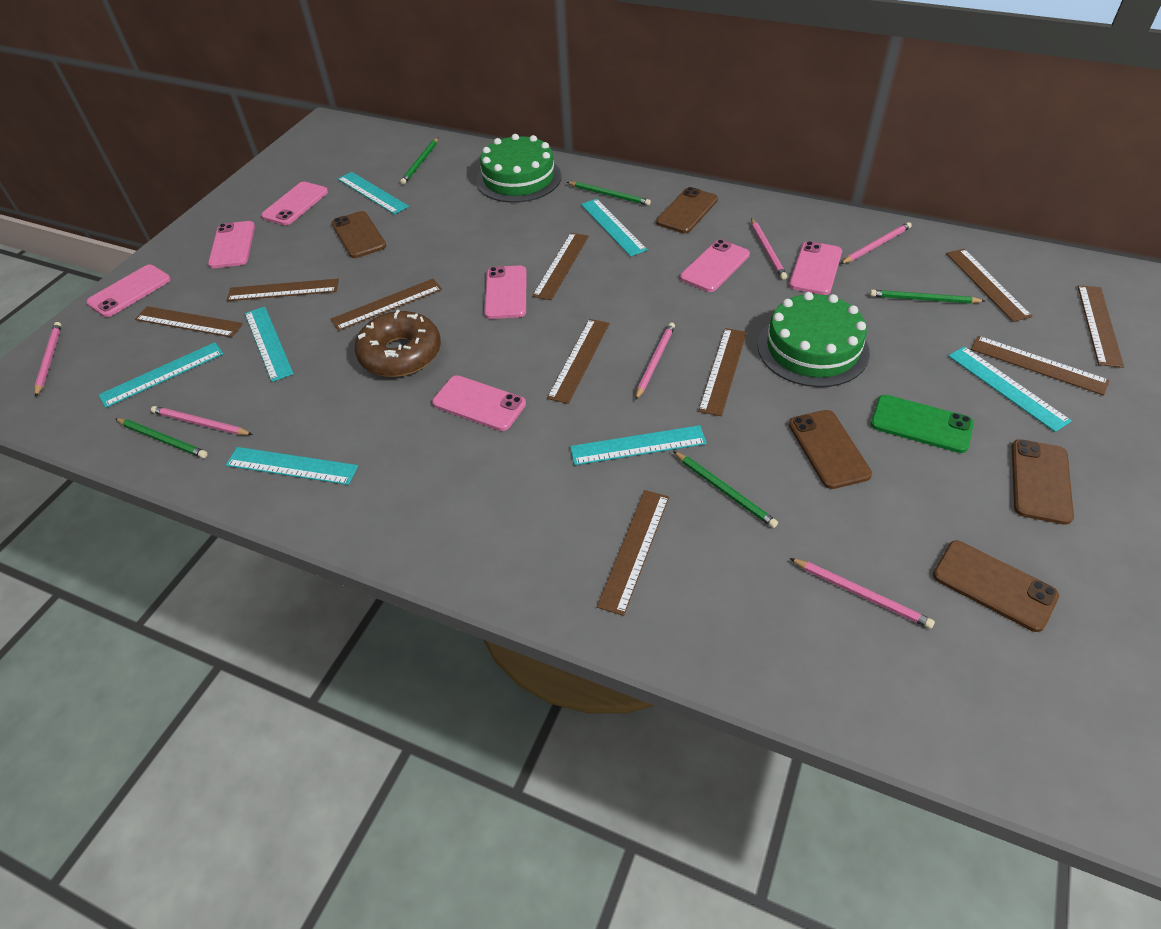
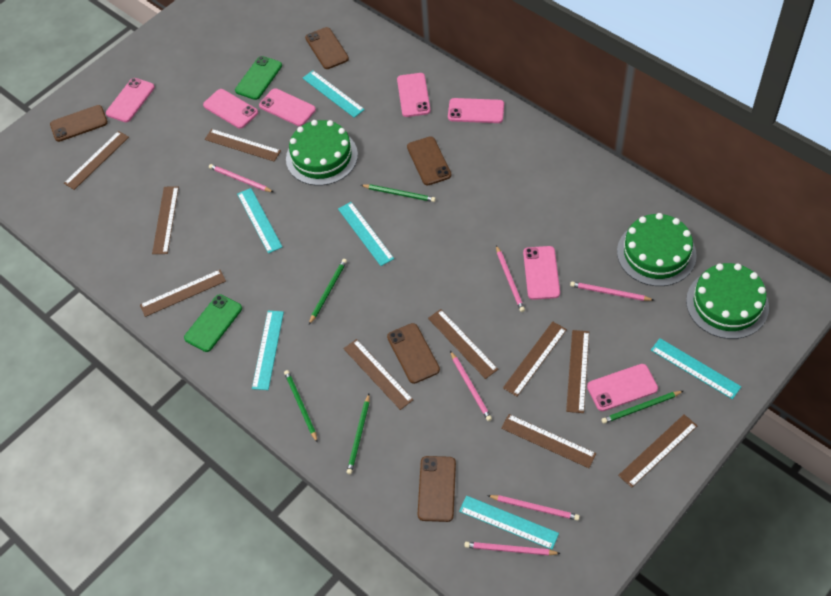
brown donut: 1 -> 0
green cake: 2 -> 3
green phone: 1 -> 2
turquoise ruler: 7 -> 6

